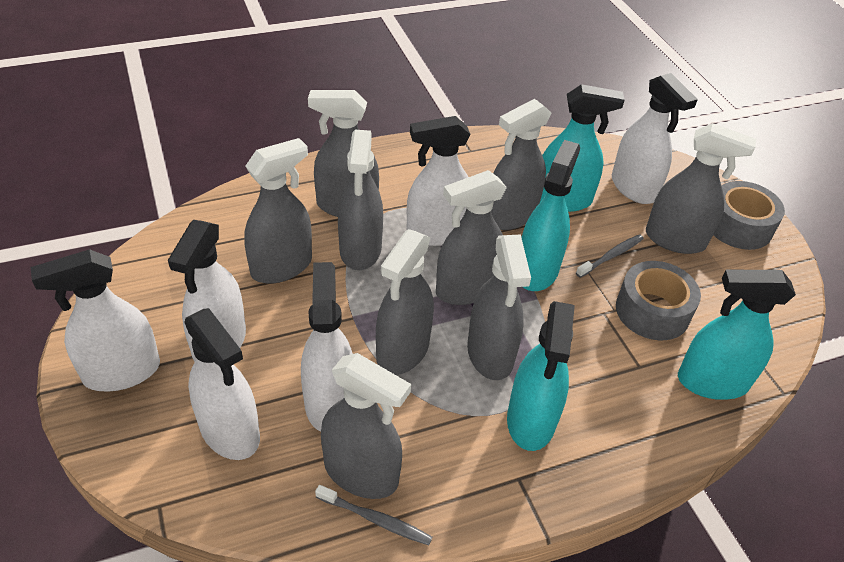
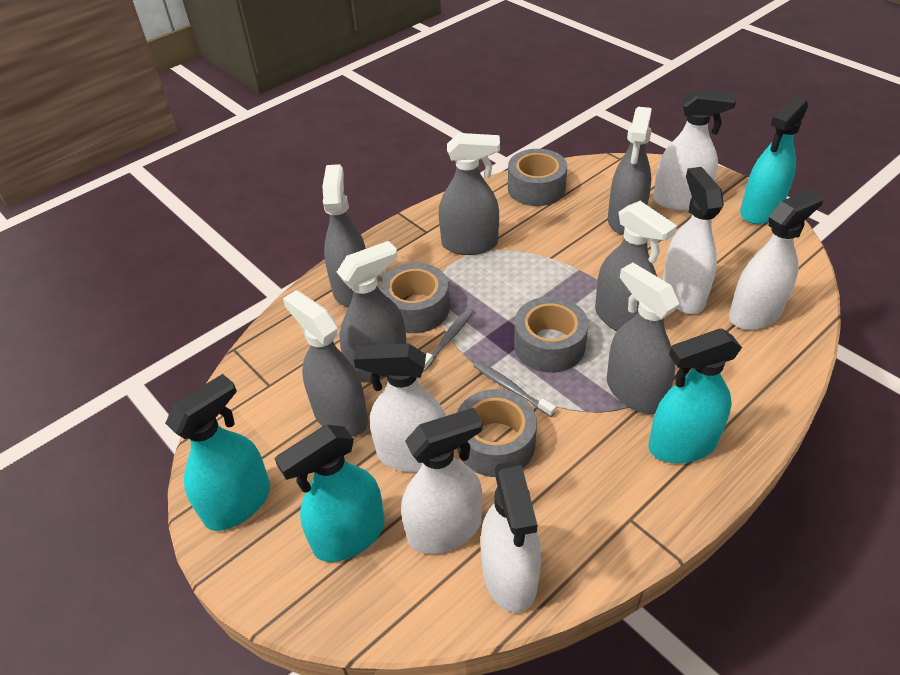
grey spray bottle: 9 -> 7
grey tape: 2 -> 4

